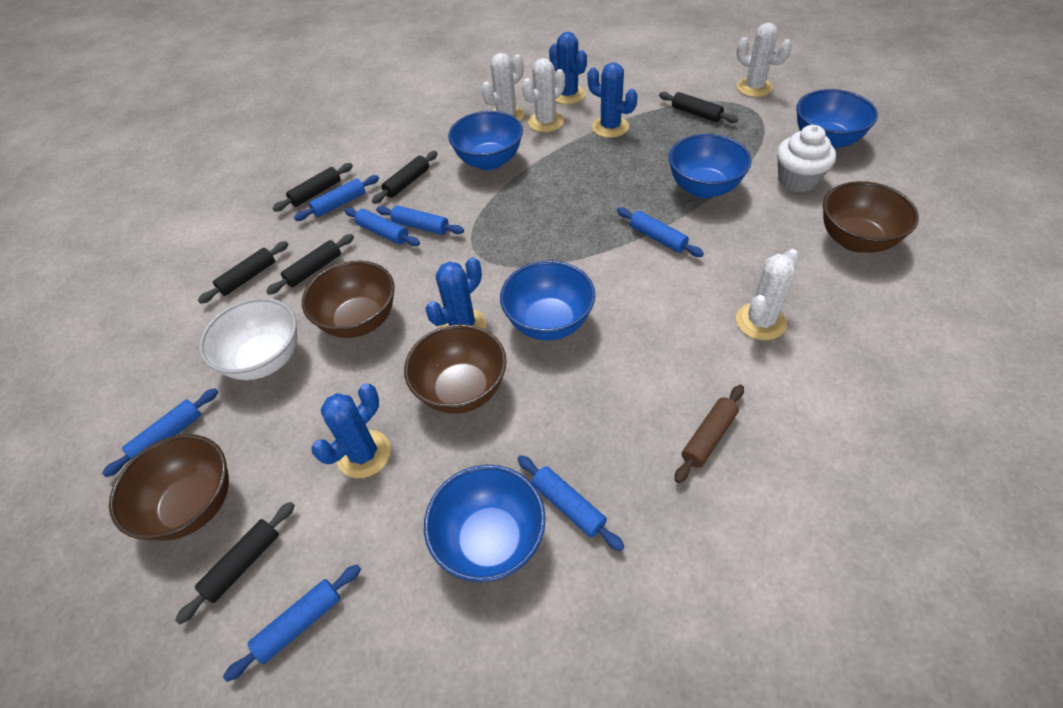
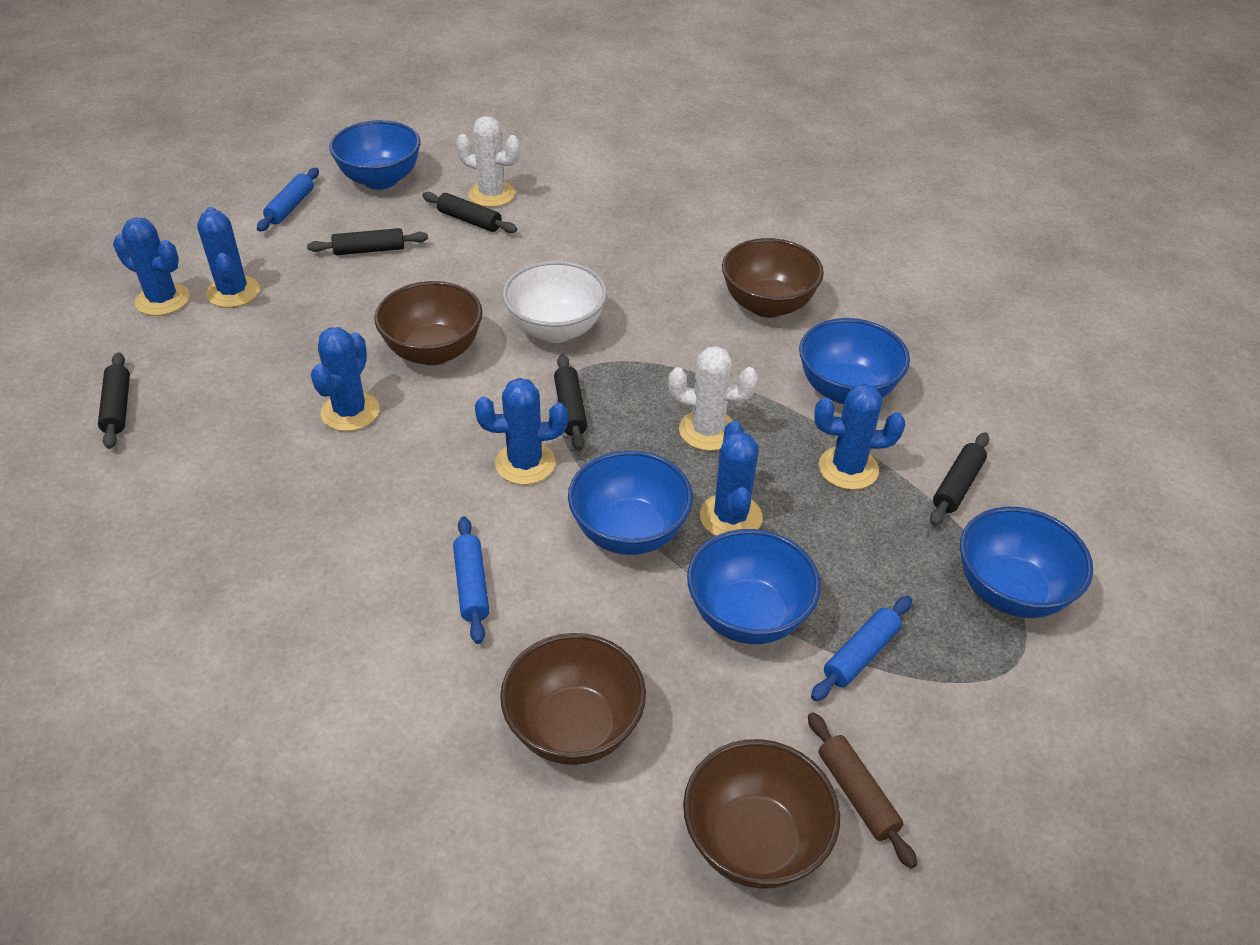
black rolling pin: 6 -> 5
blue cactus: 4 -> 6
blue rolling pin: 7 -> 3
white cactus: 4 -> 2
white cupcake: 1 -> 0

